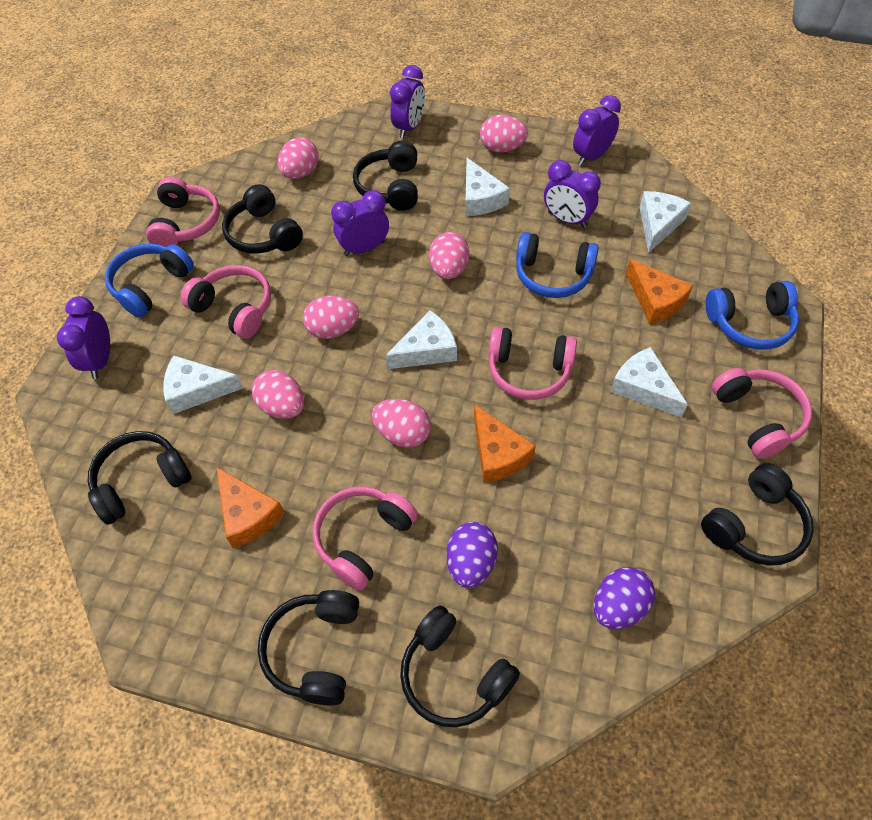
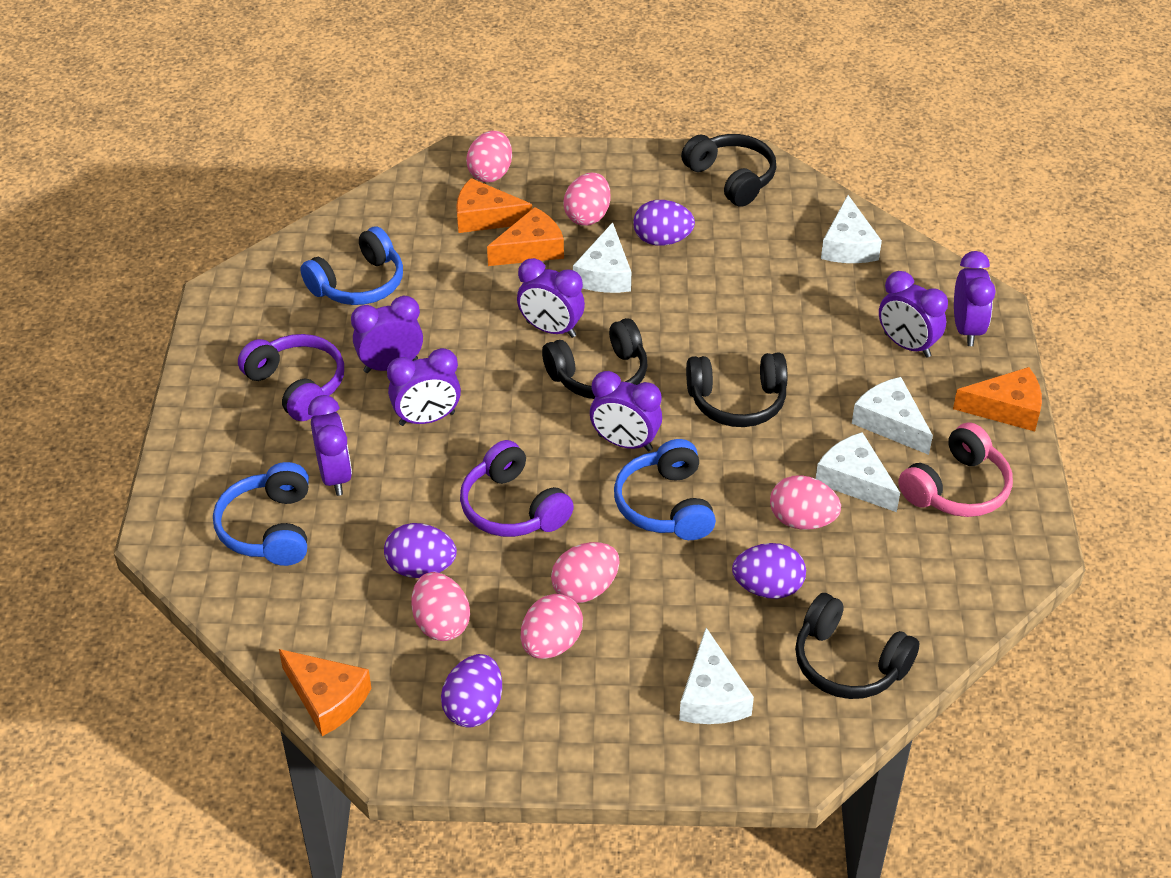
black headphones: 6 -> 4
orange cheese: 3 -> 4
pink headphones: 5 -> 1
purple clock: 5 -> 7
purple egg: 2 -> 4
purple headphones: 0 -> 2

